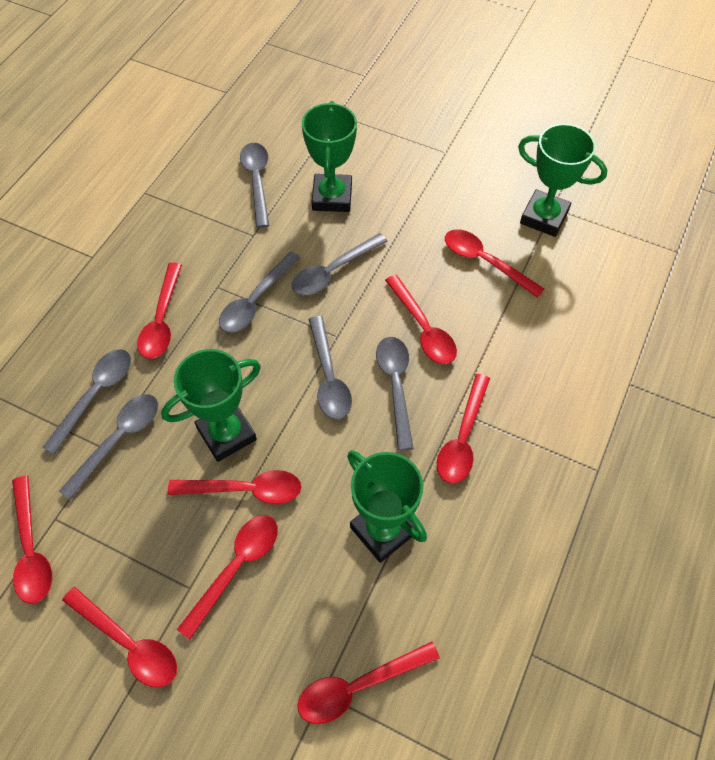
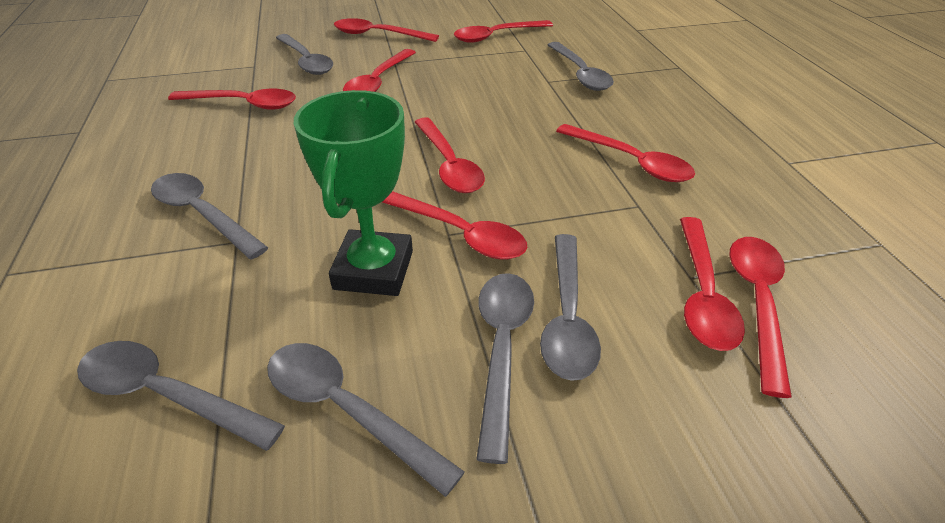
green trophy: 4 -> 1

